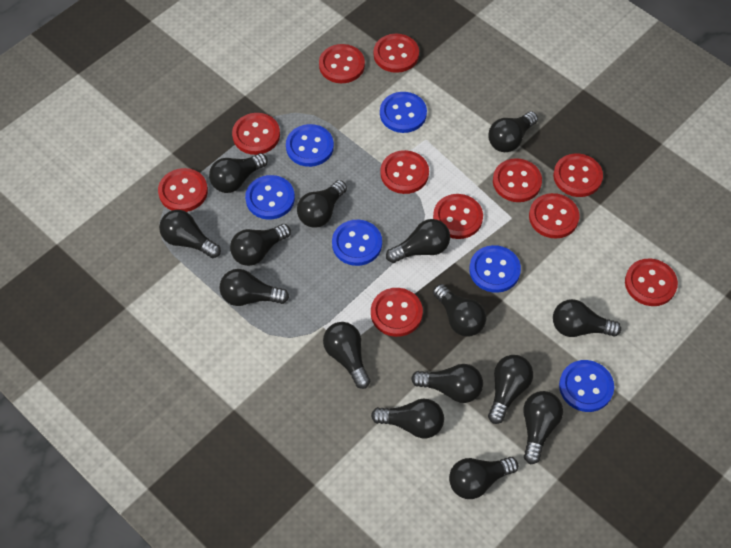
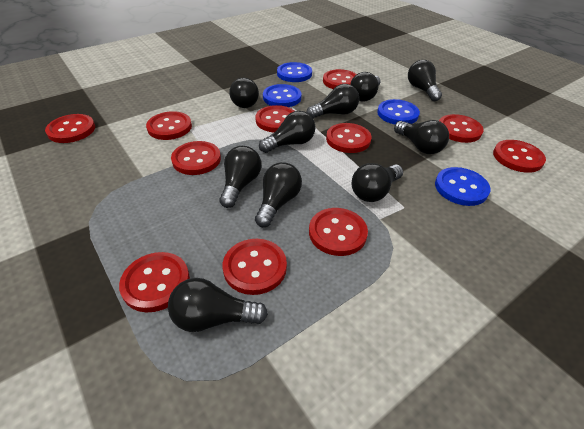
black light bulb: 15 -> 10
blue button: 6 -> 4

